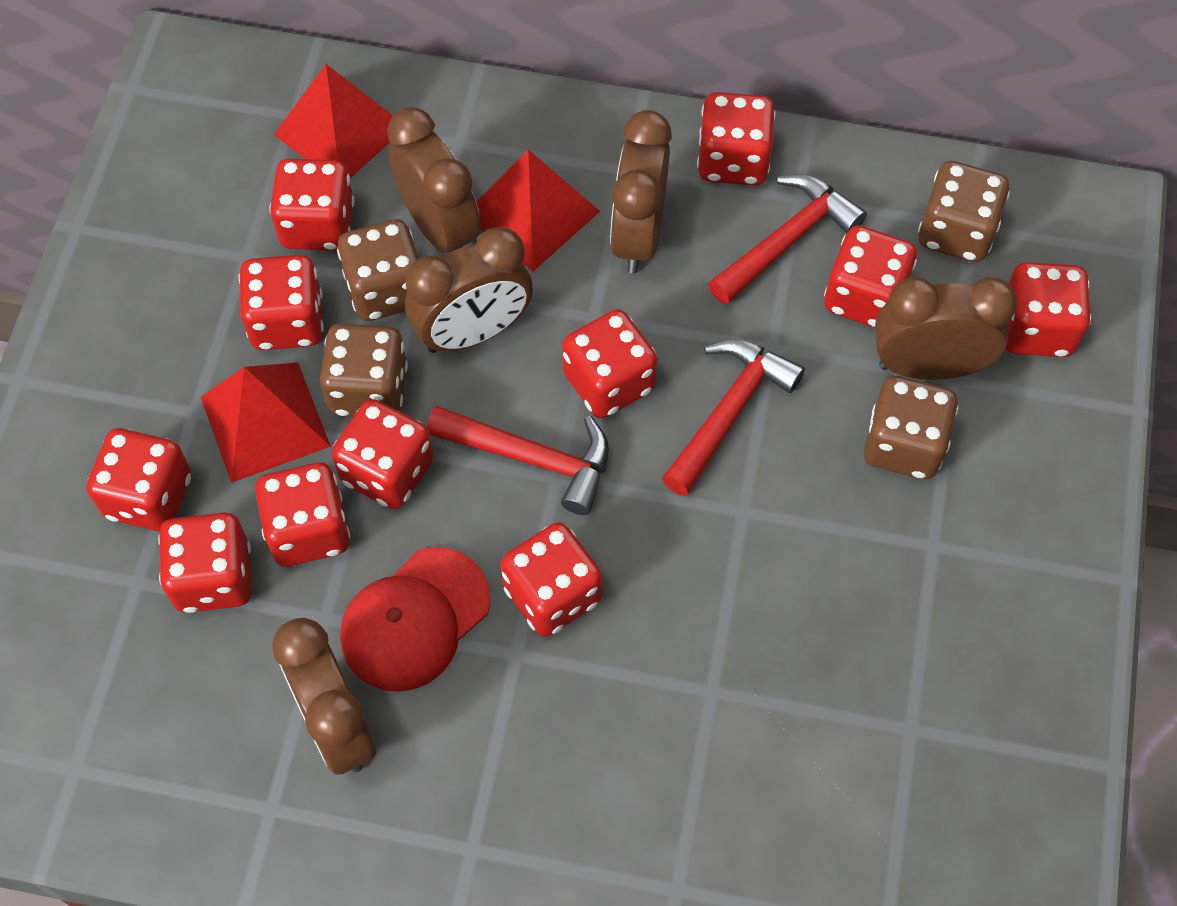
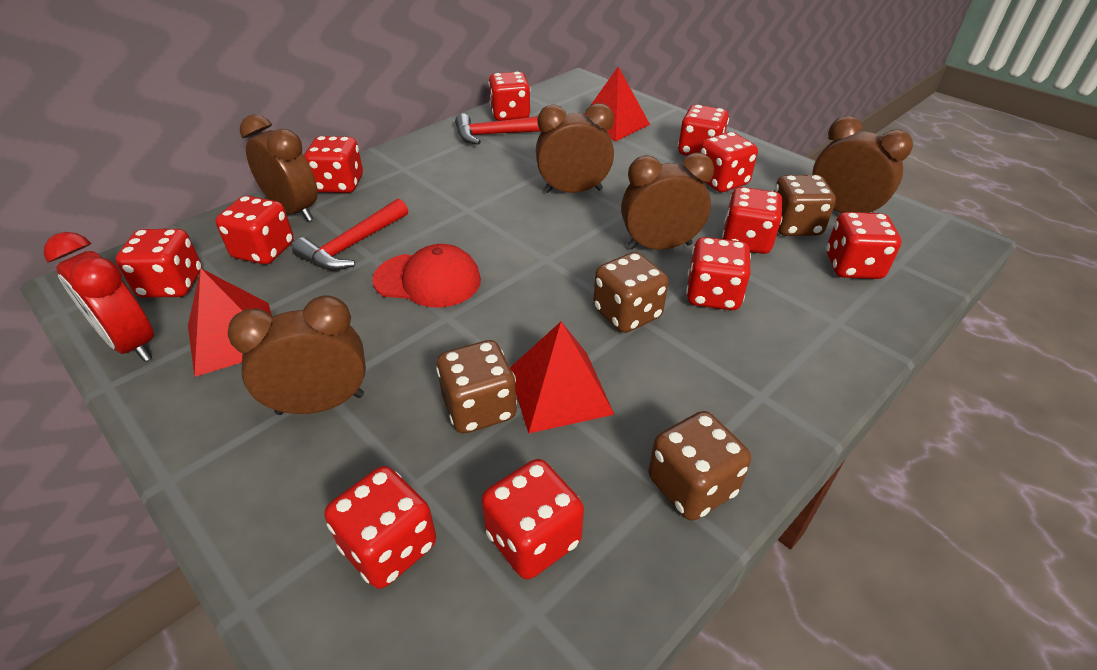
red clock: 0 -> 1
red hammer: 3 -> 2

